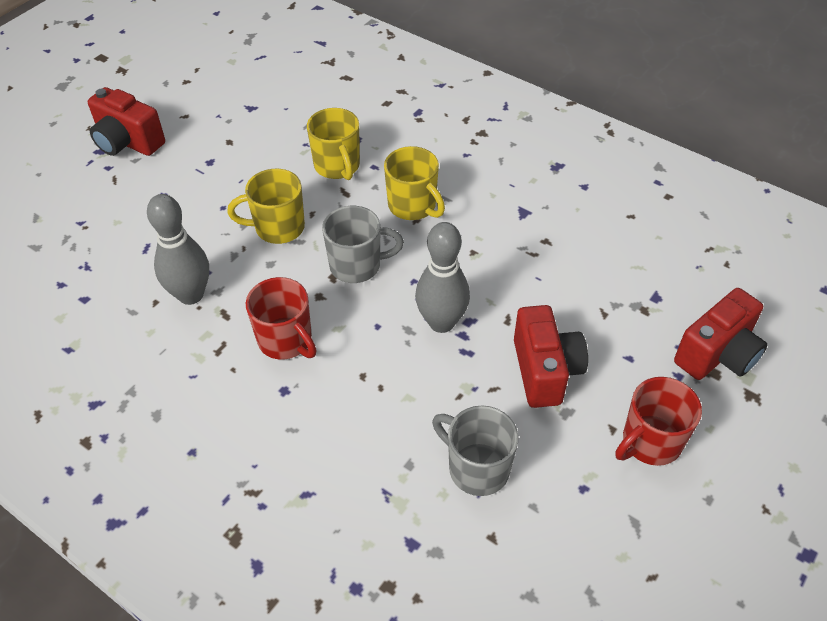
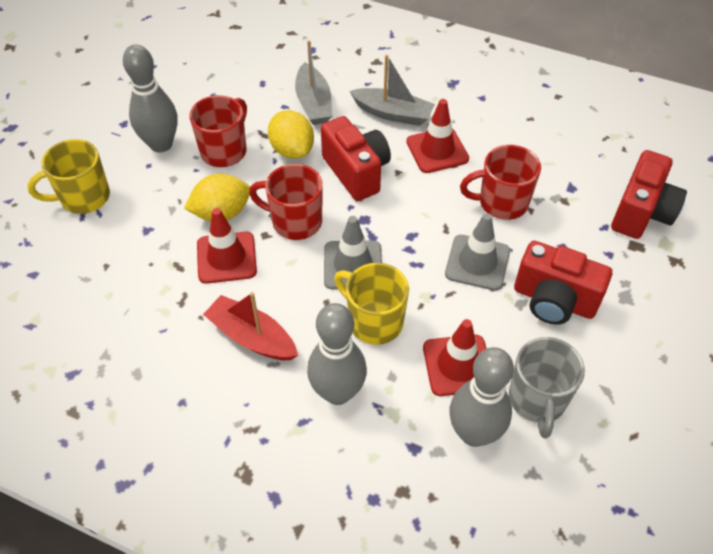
grey boat: 0 -> 2
grey bowling pin: 2 -> 3
grey mug: 2 -> 1
grey traffic cone: 0 -> 2
red boat: 0 -> 1
red mug: 2 -> 3
red traffic cone: 0 -> 3
yellow lemon: 0 -> 2
yellow mug: 3 -> 2

